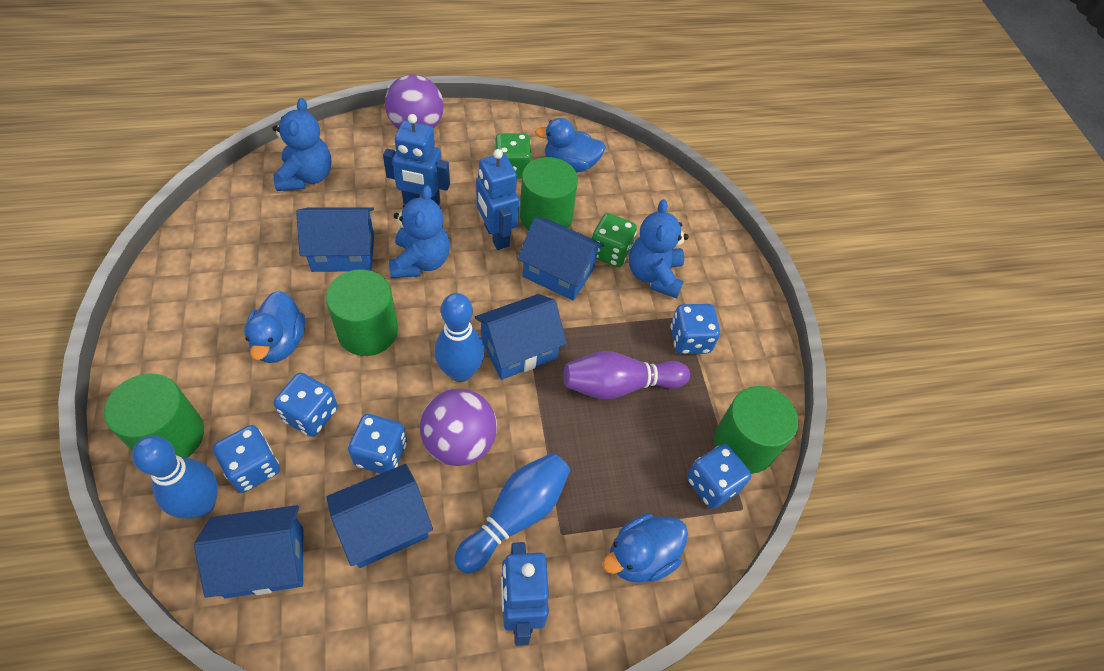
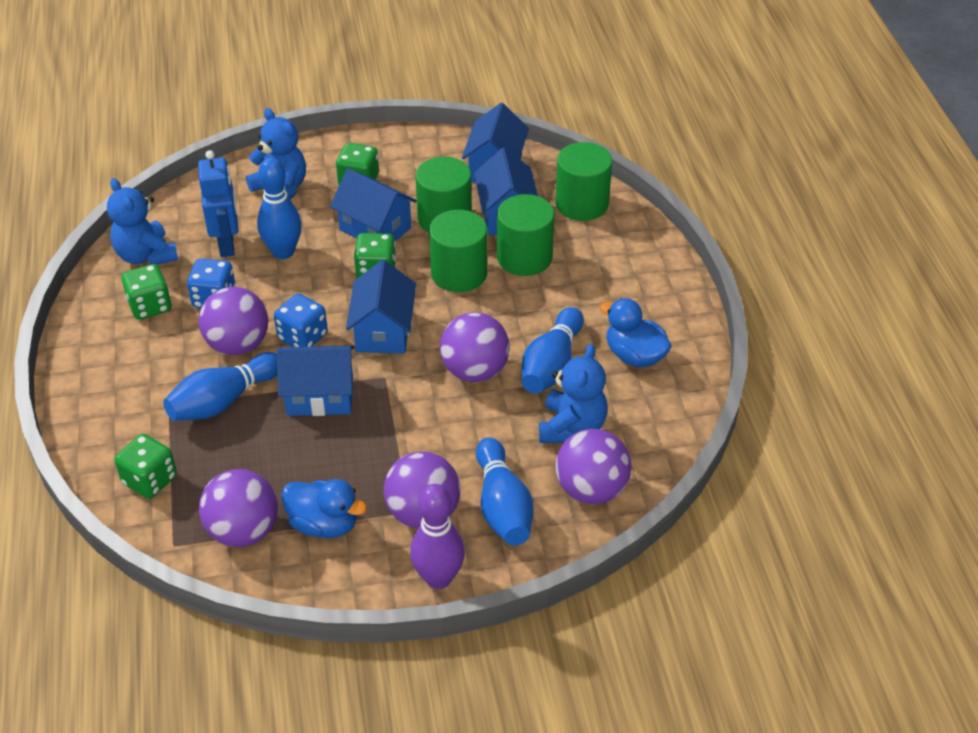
blue bowling pin: 3 -> 4
blue dice: 5 -> 2
blue duck: 3 -> 2
blue robot: 3 -> 1
green dice: 2 -> 4
purple ball: 2 -> 5

